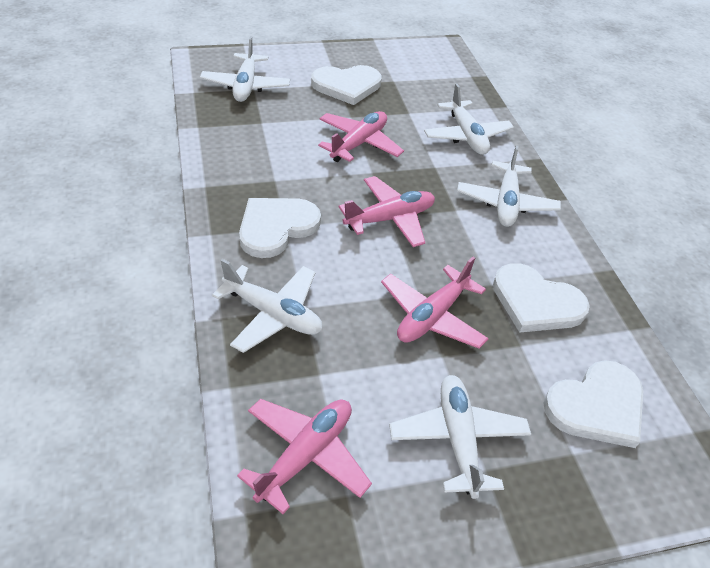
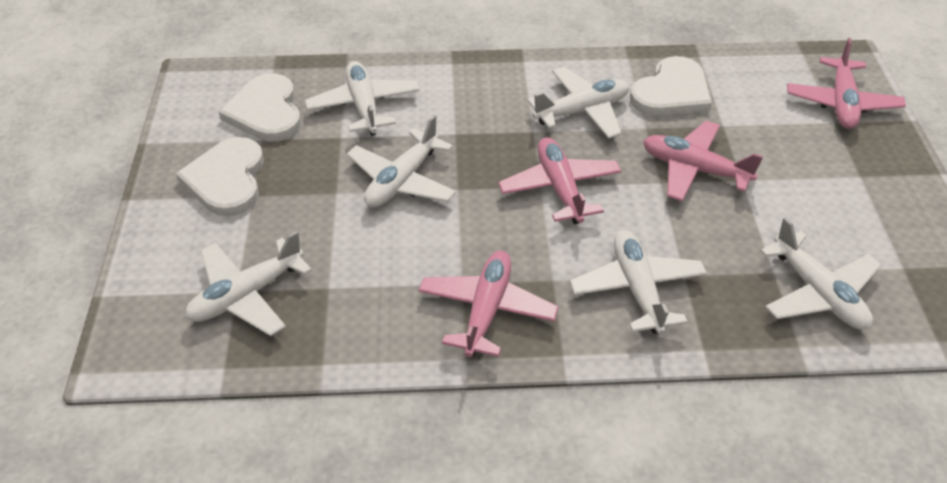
white heart: 4 -> 3
white plane: 5 -> 6

